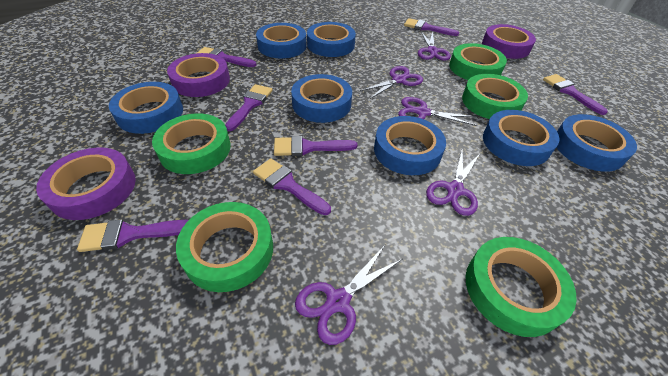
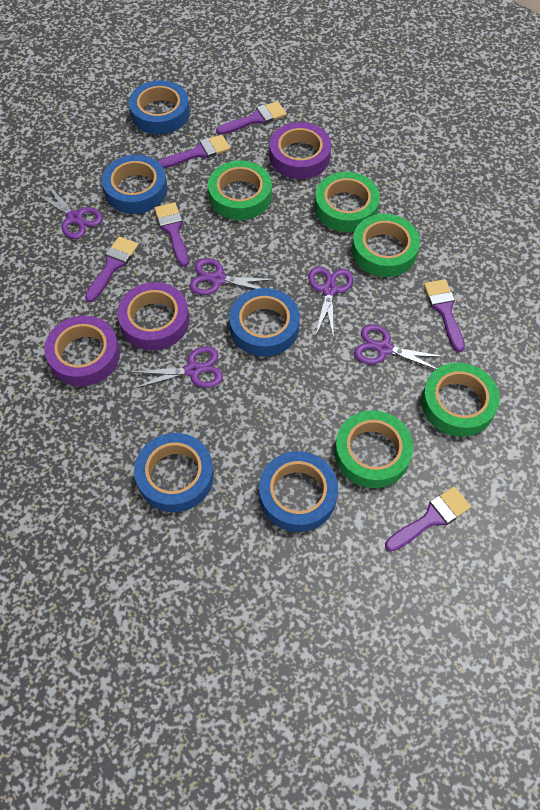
blue tape: 7 -> 5
purple brush: 7 -> 6

